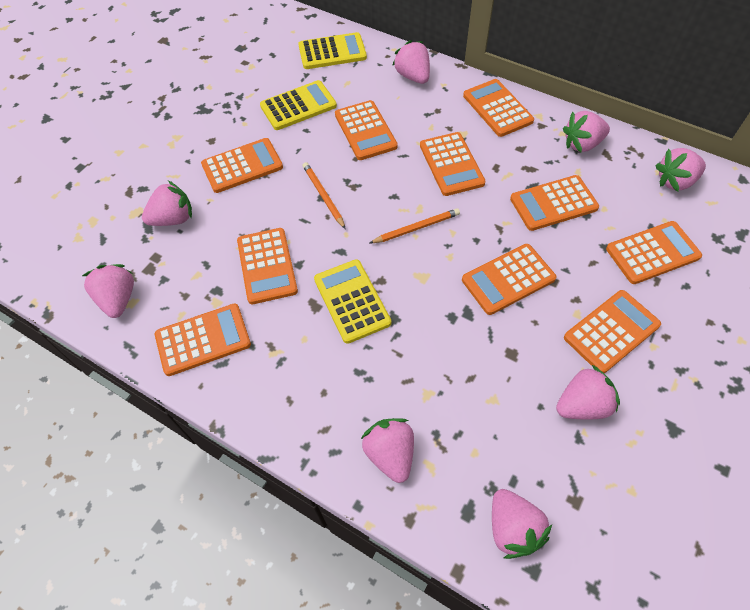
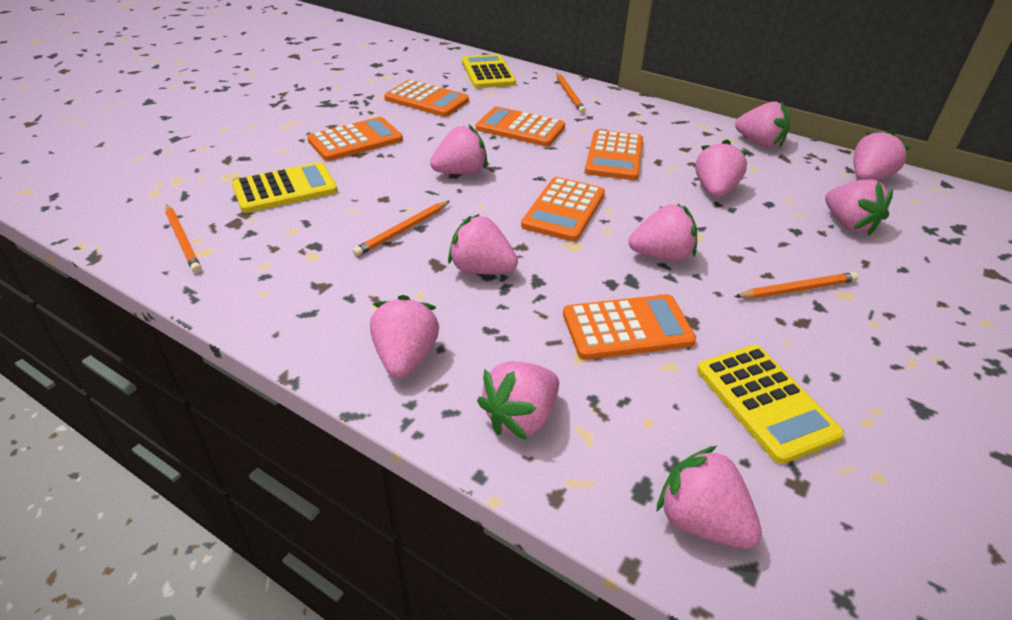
orange calculator: 10 -> 6
orange pencil: 2 -> 4
pink strawberry: 8 -> 10

